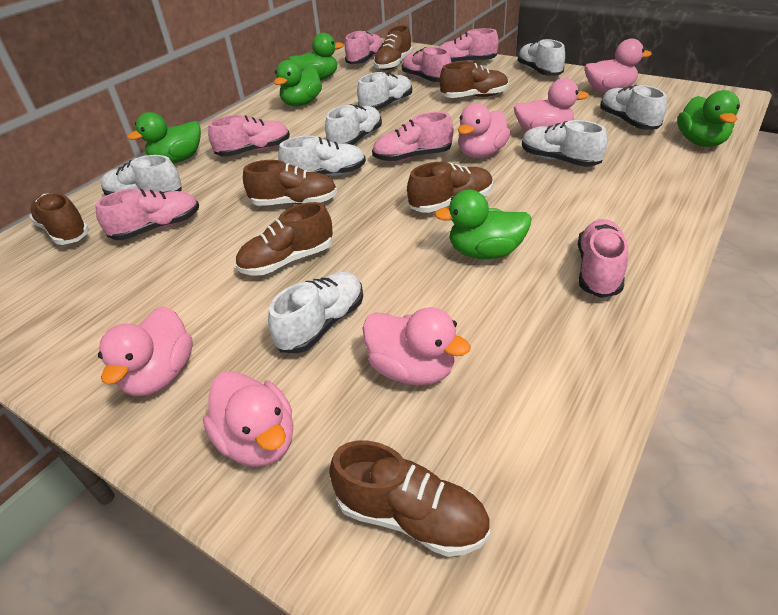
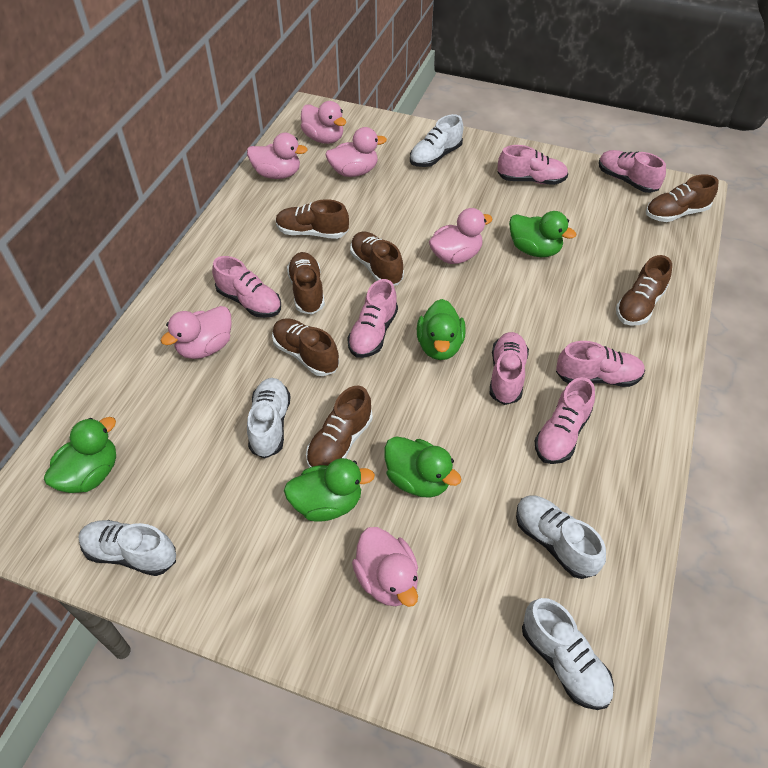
white shoe: 8 -> 5

